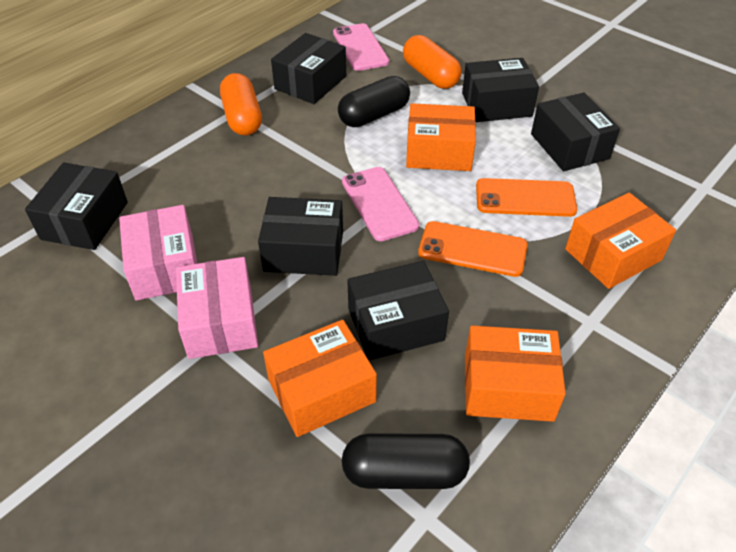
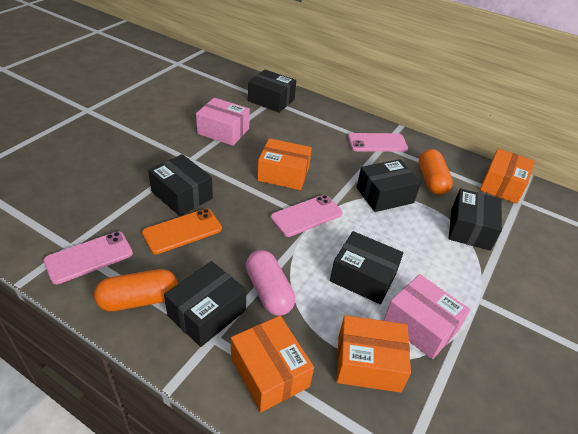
black capsule: 2 -> 0
orange phone: 2 -> 1
pink capsule: 0 -> 1
pink phone: 2 -> 3

